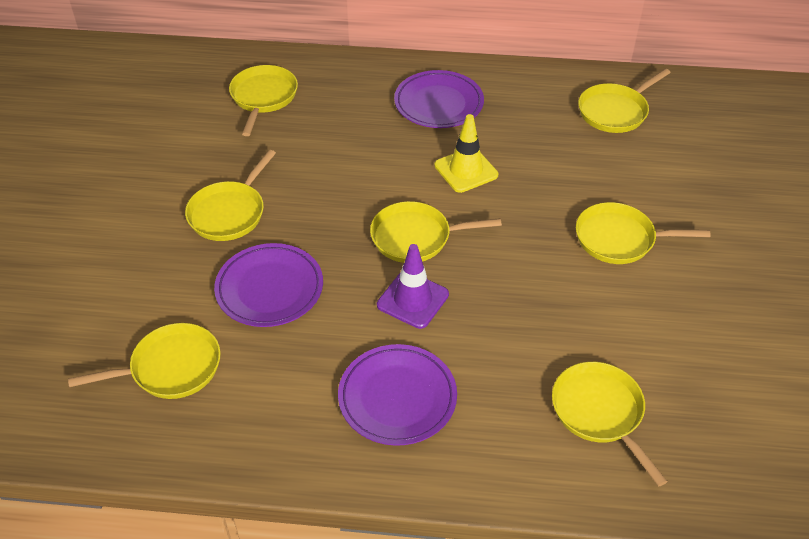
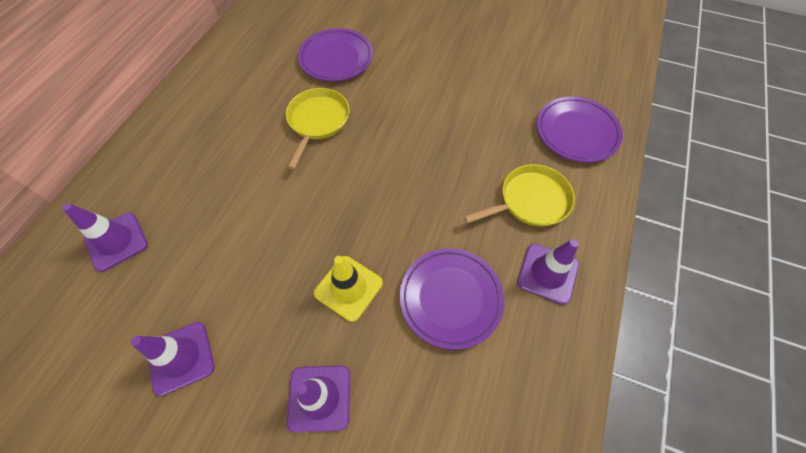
purple traffic cone: 1 -> 4
yellow pan: 7 -> 2

